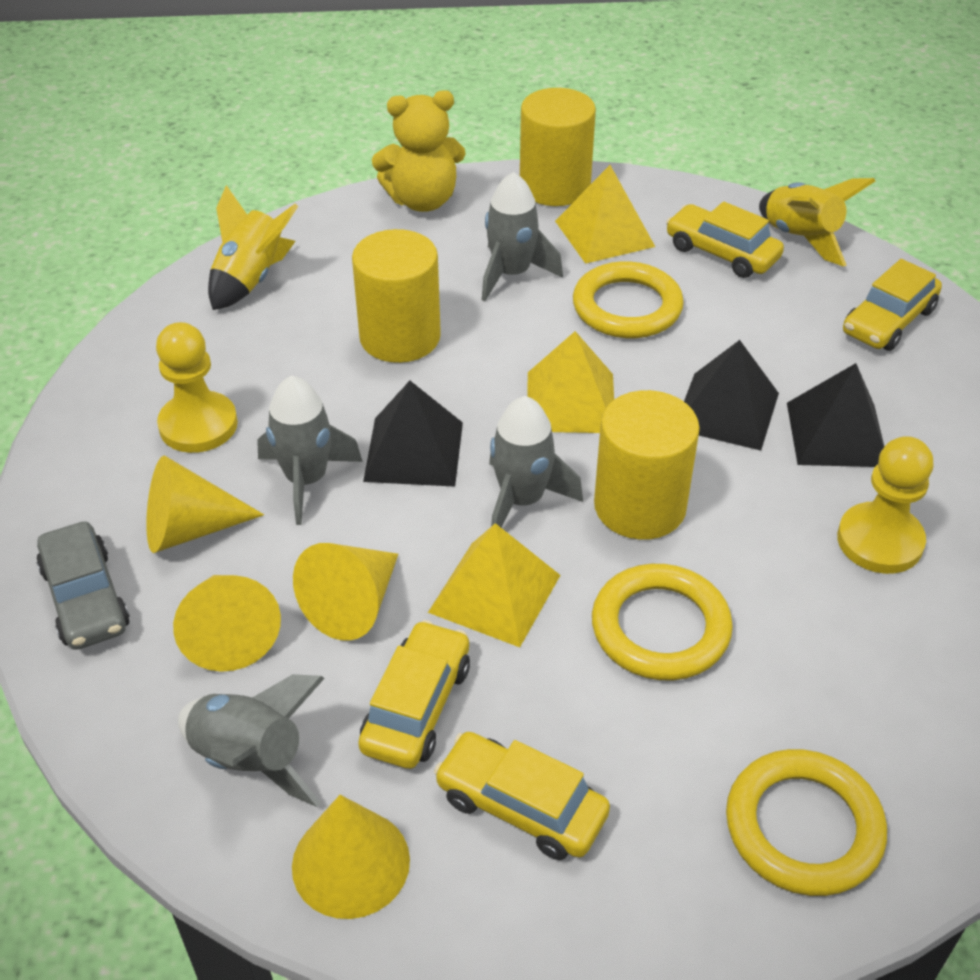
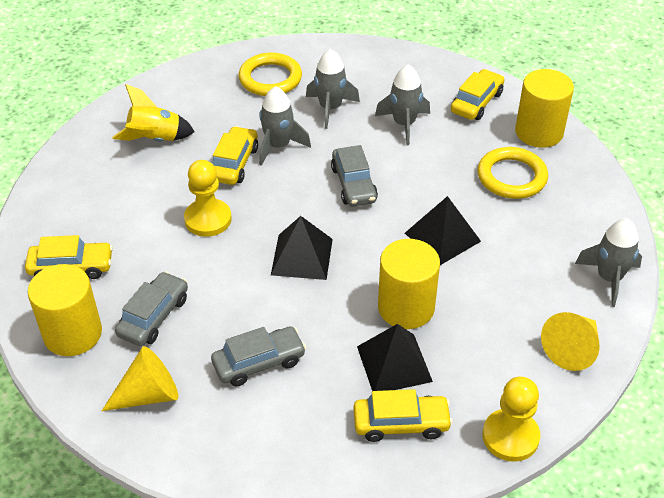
grey car: 1 -> 3
yellow cone: 4 -> 2
yellow pyramid: 3 -> 0
yellow ring: 3 -> 2
yellow rocket: 2 -> 1
yellow teddy bear: 1 -> 0

